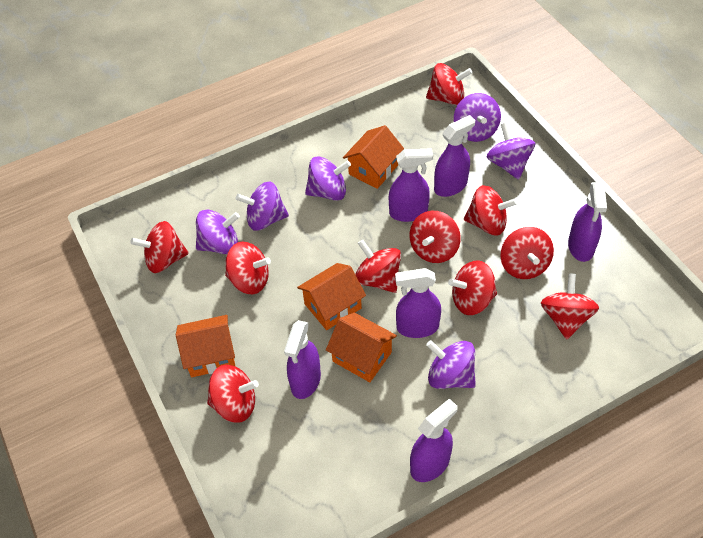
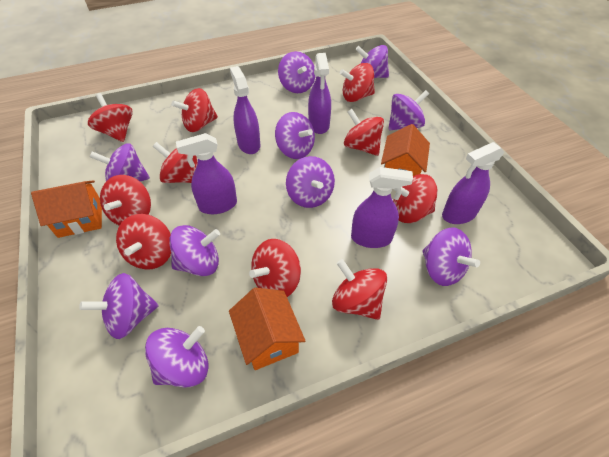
orange house: 4 -> 3
purple spinning top: 6 -> 10
purple spray bottle: 6 -> 5

